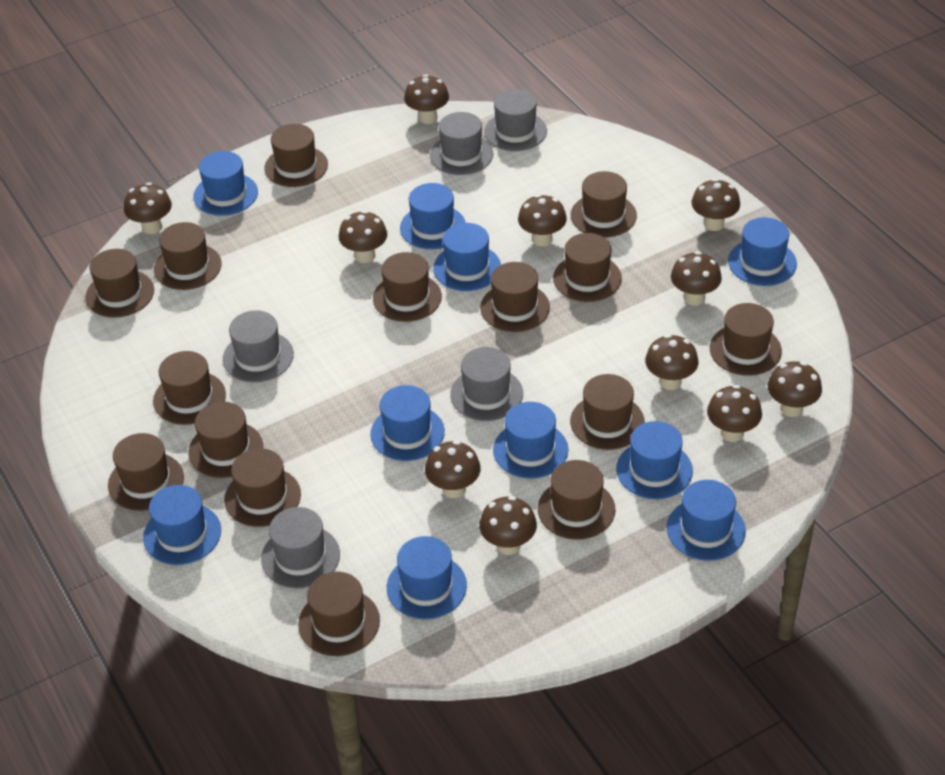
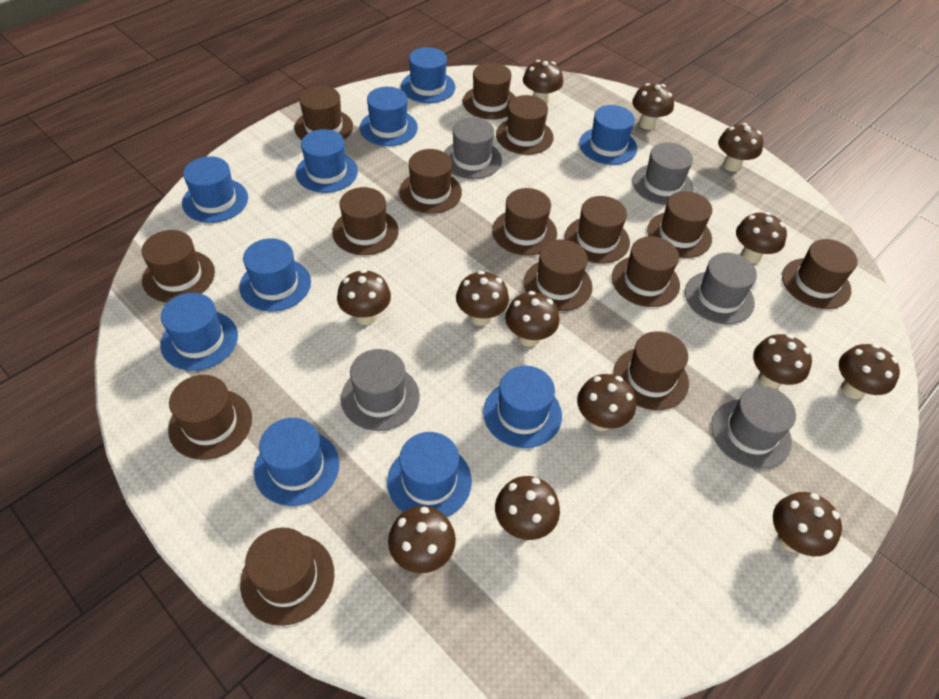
brown mushroom: 11 -> 13

